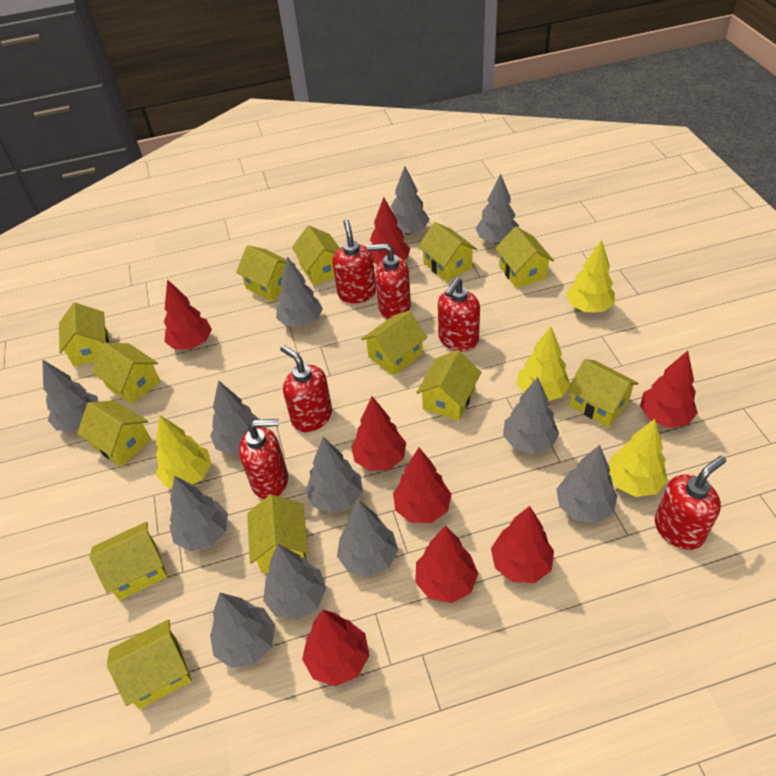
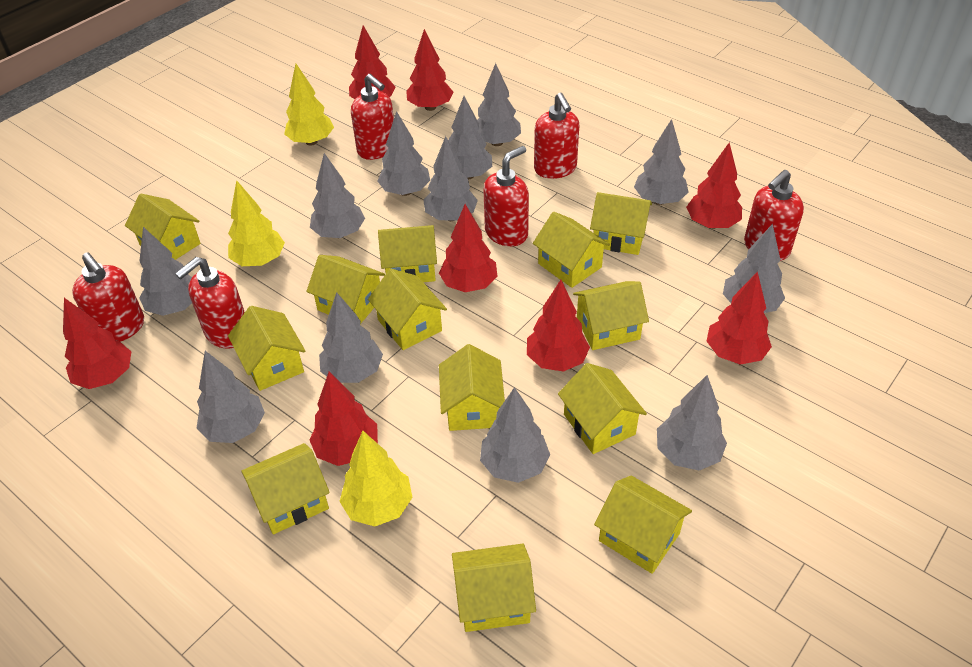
yellow tree: 4 -> 3

